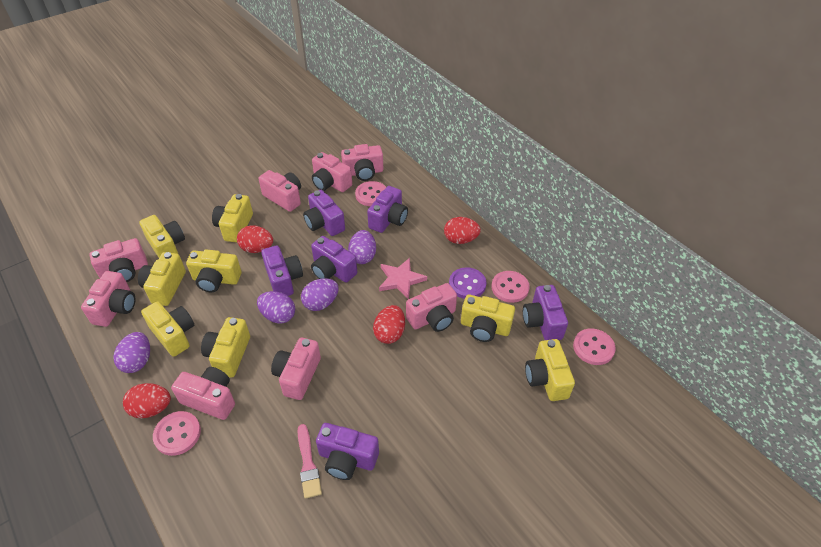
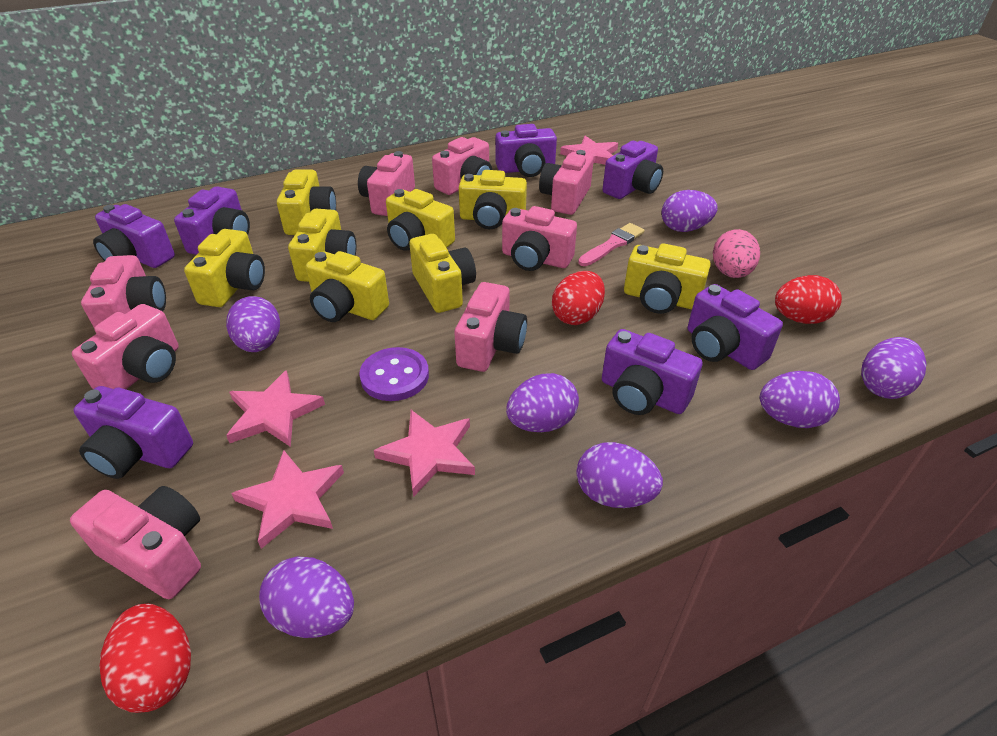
pink button: 4 -> 0
pink egg: 0 -> 1
pink star: 1 -> 4
purple camera: 6 -> 7
purple egg: 4 -> 7
red egg: 4 -> 3

